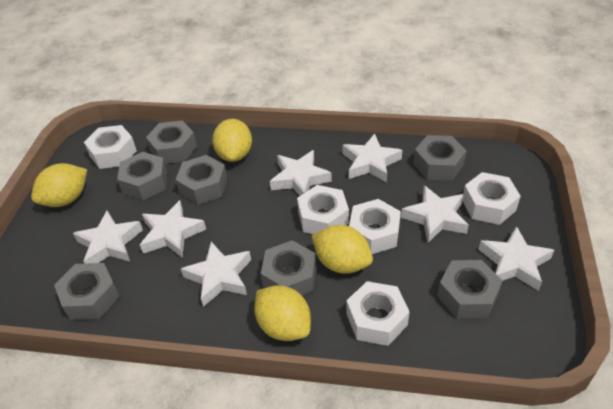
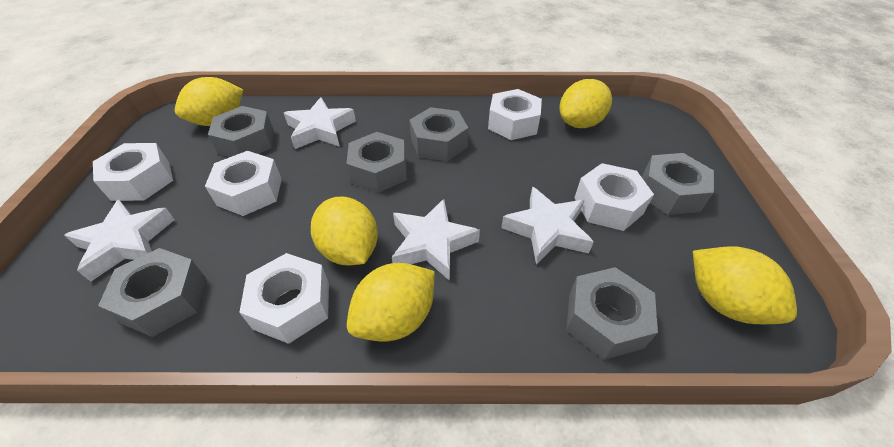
grey nut: 7 -> 6
white star: 7 -> 4
yellow lemon: 4 -> 5

